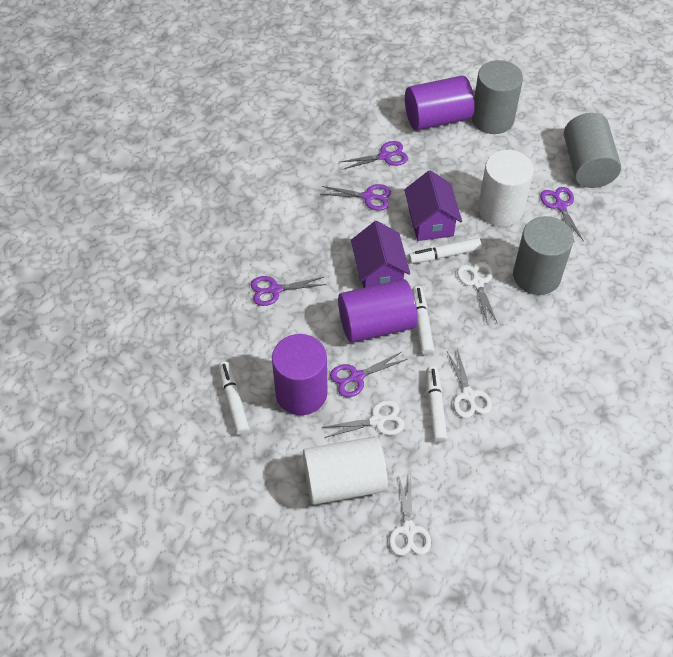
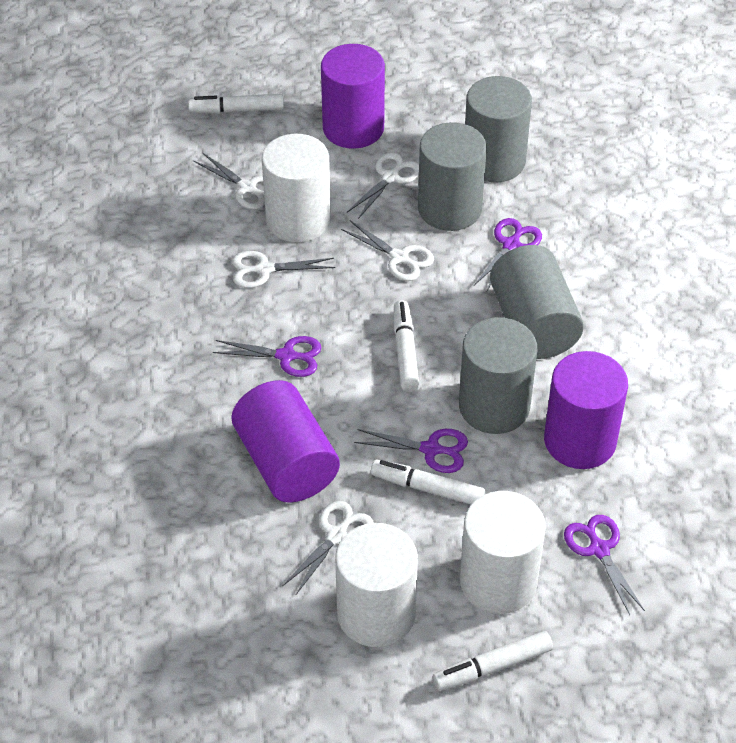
grey cylinder: 3 -> 4
purple house: 2 -> 0
purple scissors: 5 -> 4
white cylinder: 2 -> 3
white scissors: 4 -> 5

